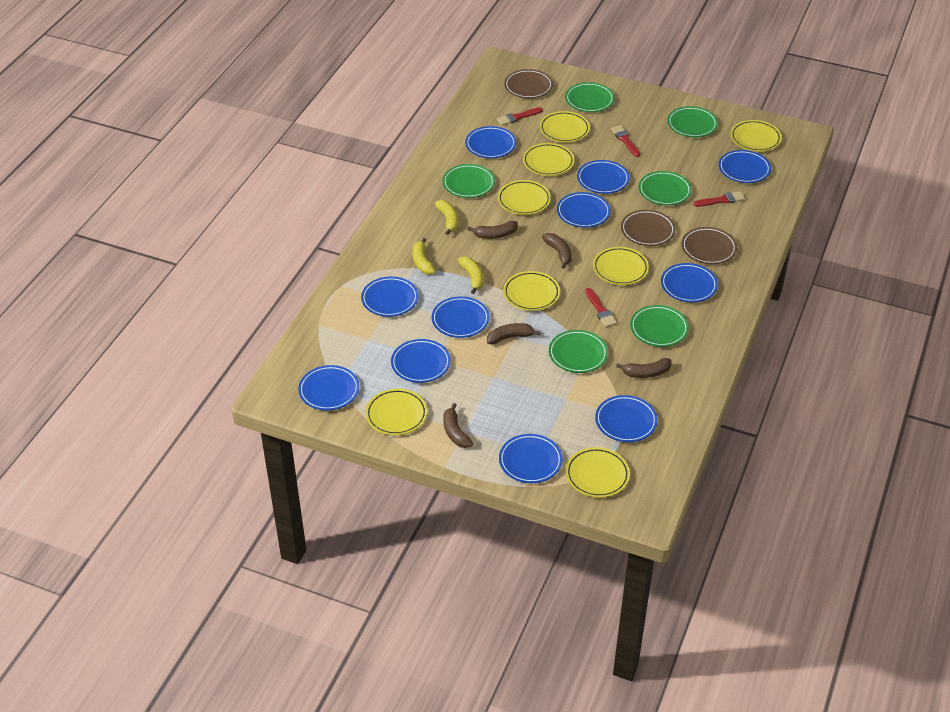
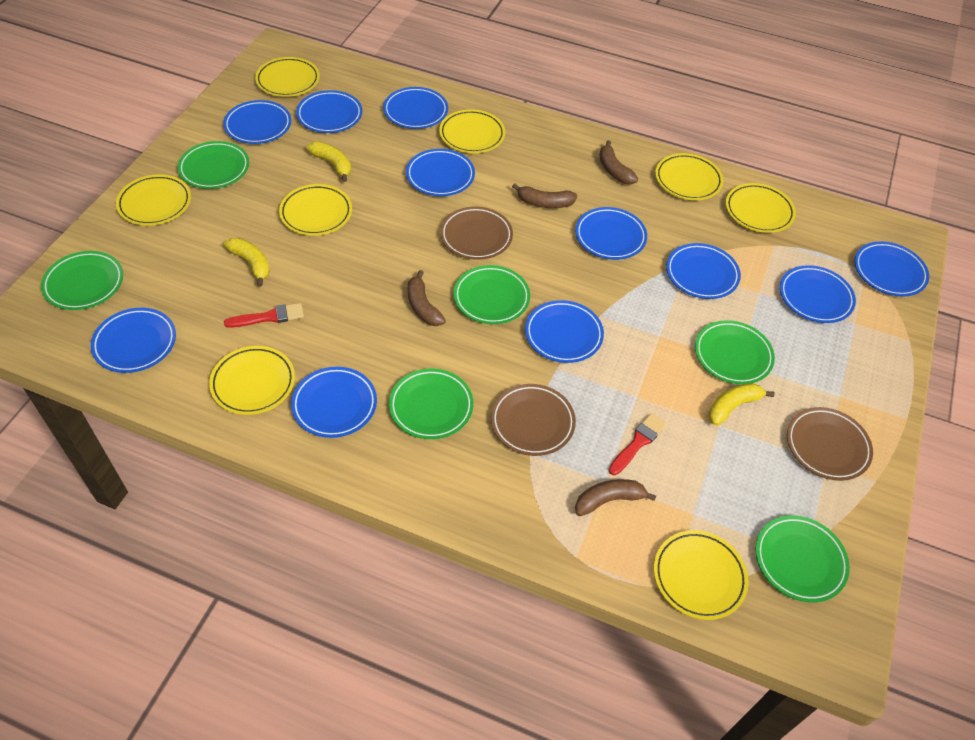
brown banana: 5 -> 4
red brush: 4 -> 2

